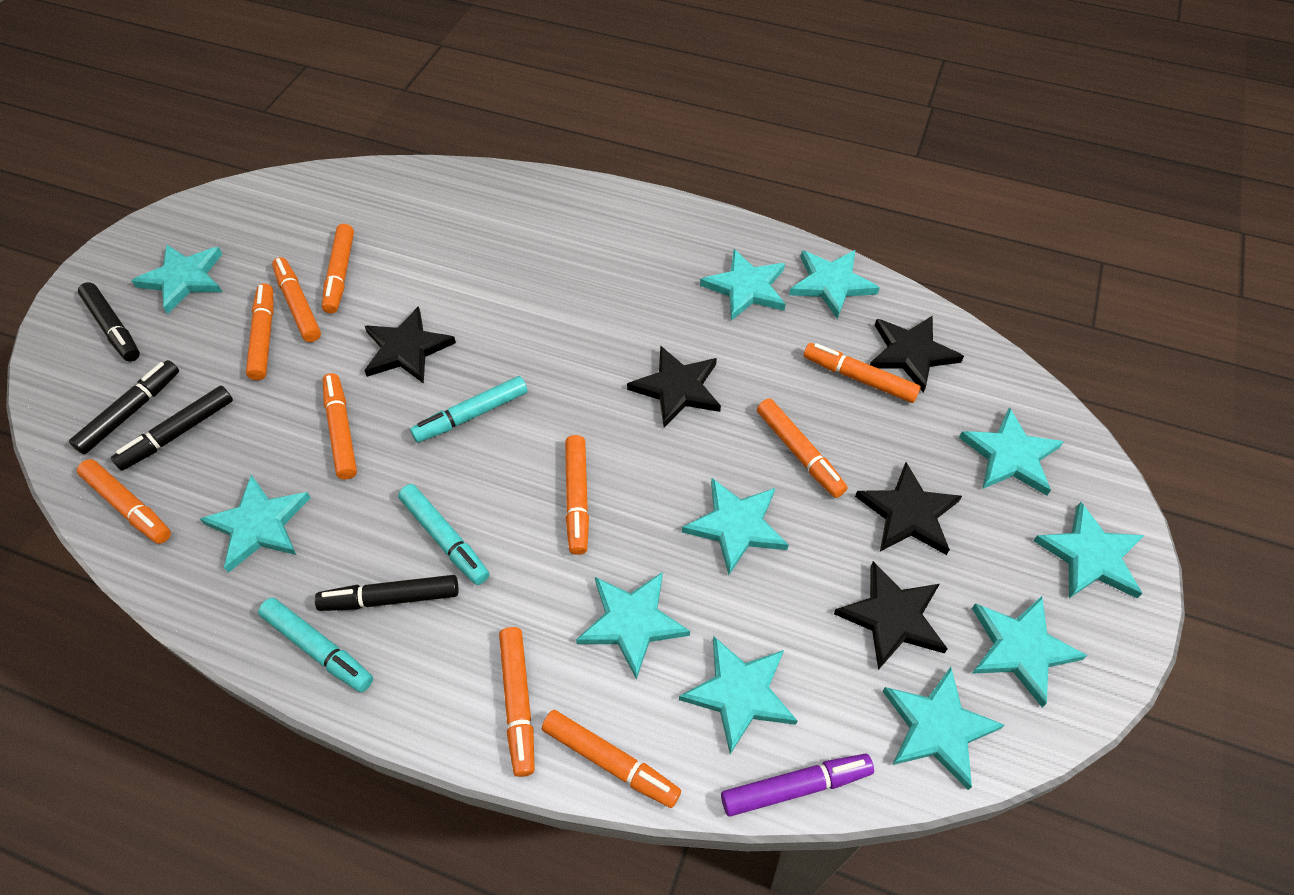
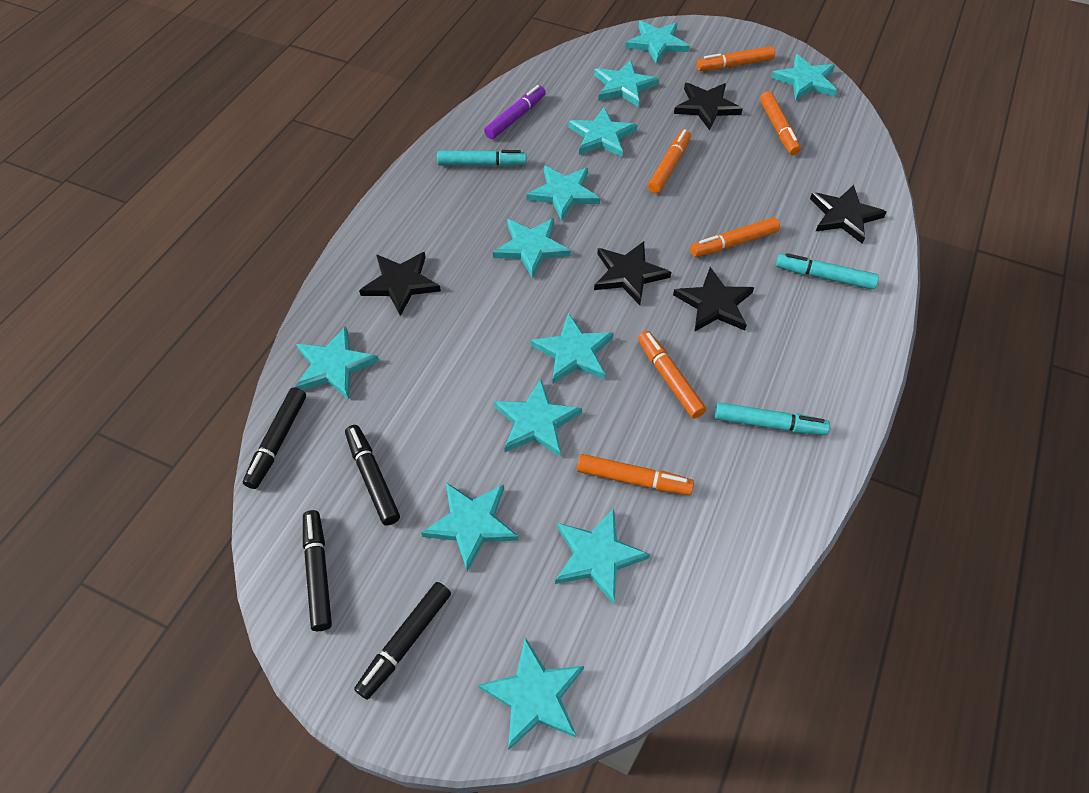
orange marker: 10 -> 6
turquoise star: 11 -> 12

